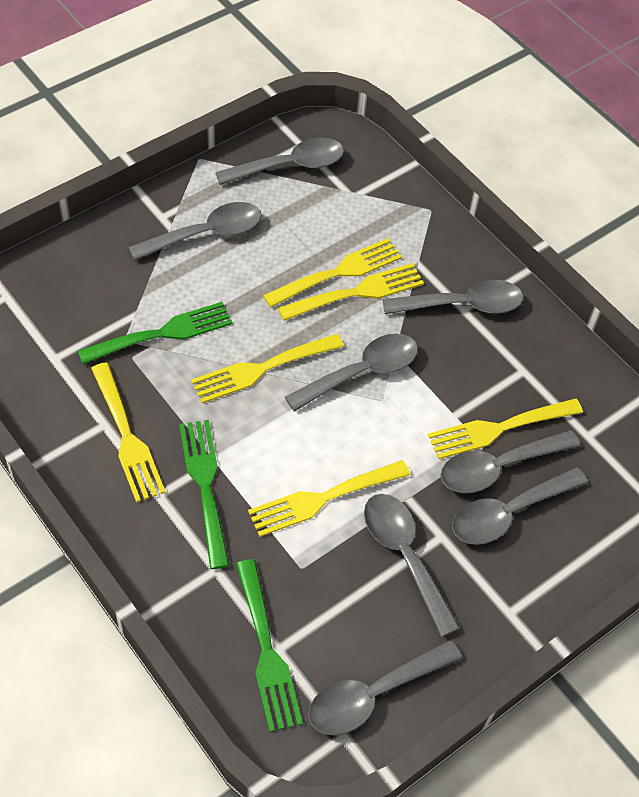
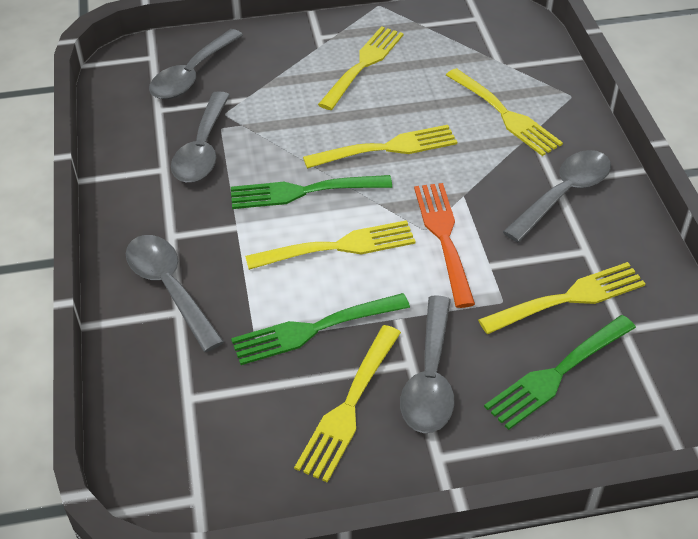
grey spoon: 8 -> 5
orange fork: 0 -> 1

